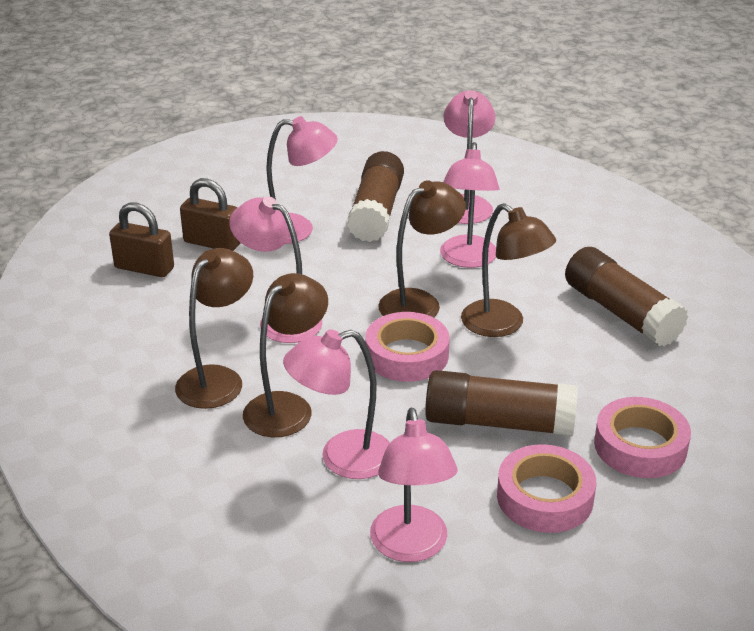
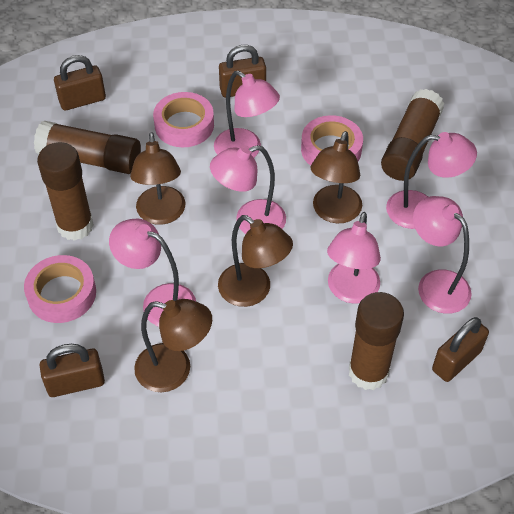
brown glue stick: 3 -> 4
brown padlock: 2 -> 4

